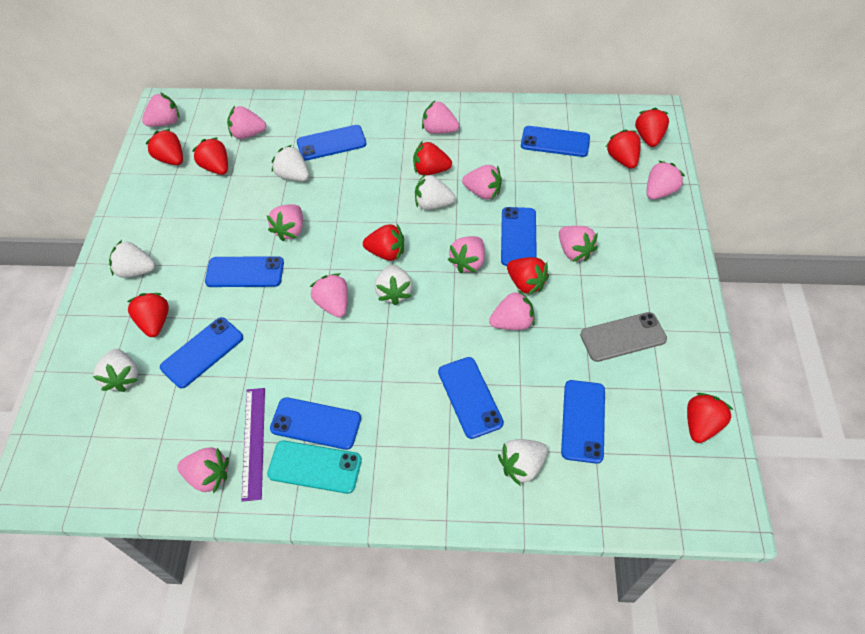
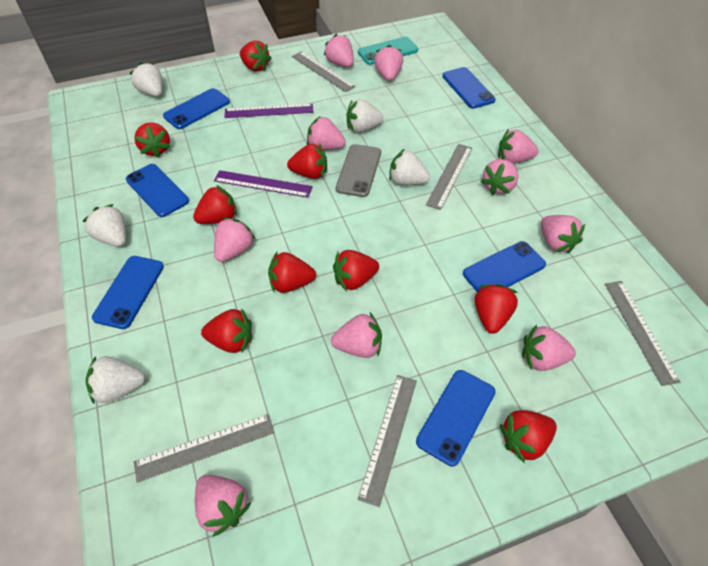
blue phone: 8 -> 6
grey ruler: 0 -> 5
pink strawberry: 11 -> 10
purple ruler: 1 -> 2
white strawberry: 6 -> 5

